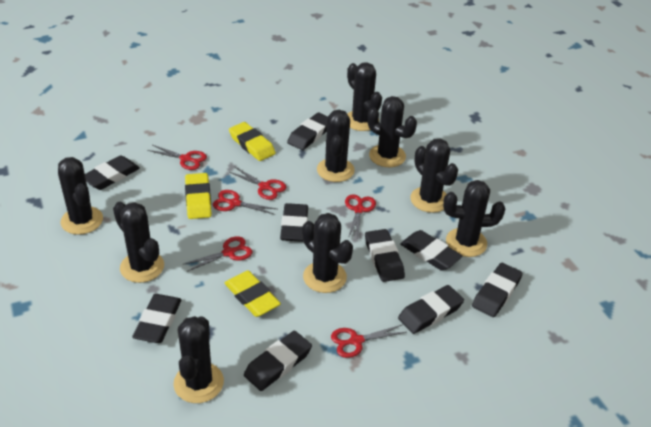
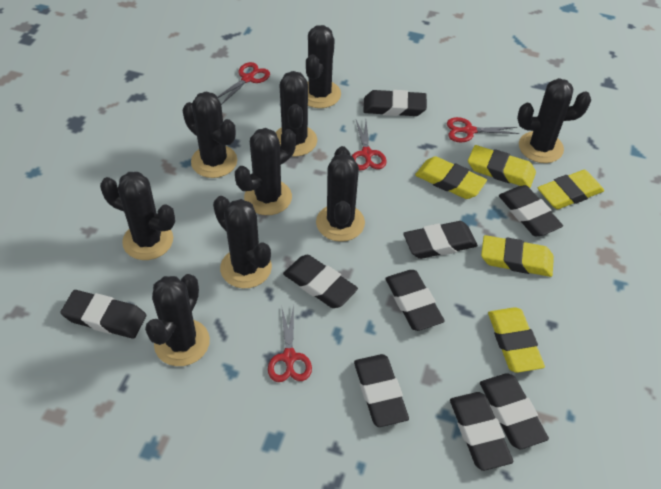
red scissors: 6 -> 4
yellow eraser: 3 -> 5

